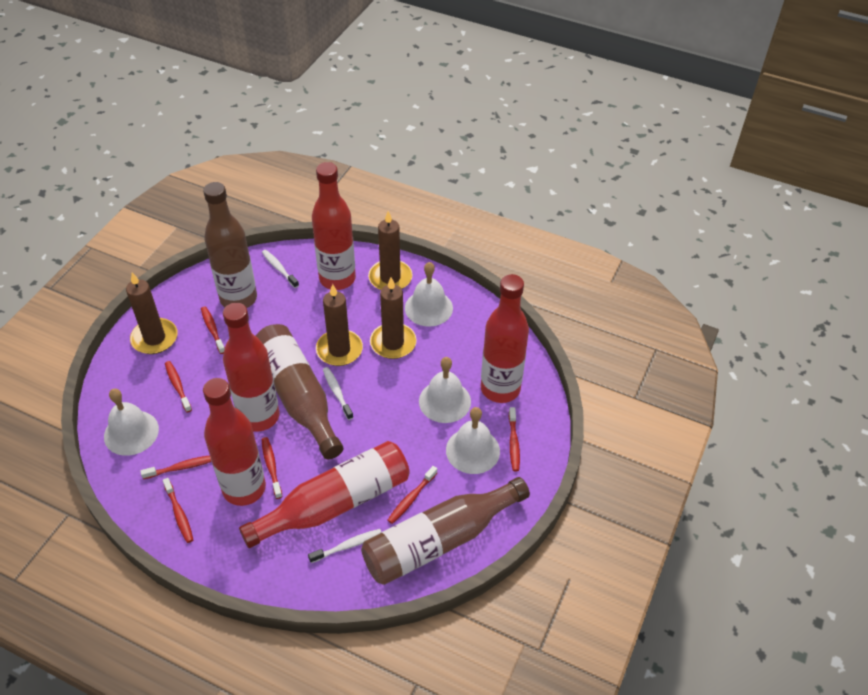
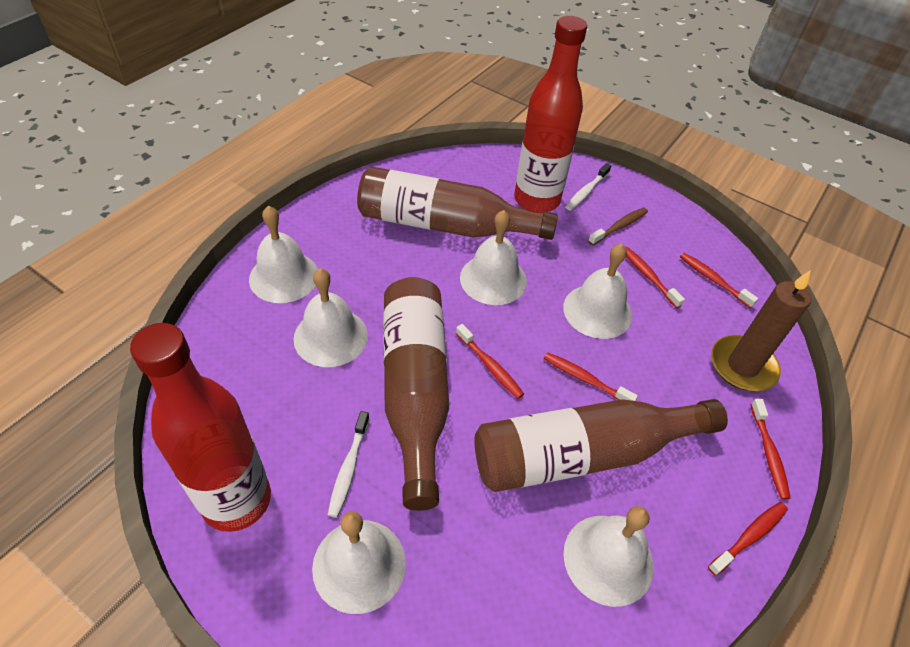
brown candle: 4 -> 1
brown toothbrush: 0 -> 1
red bottle: 5 -> 2
red toothbrush: 7 -> 6
white bell: 4 -> 6
white toothbrush: 3 -> 2

